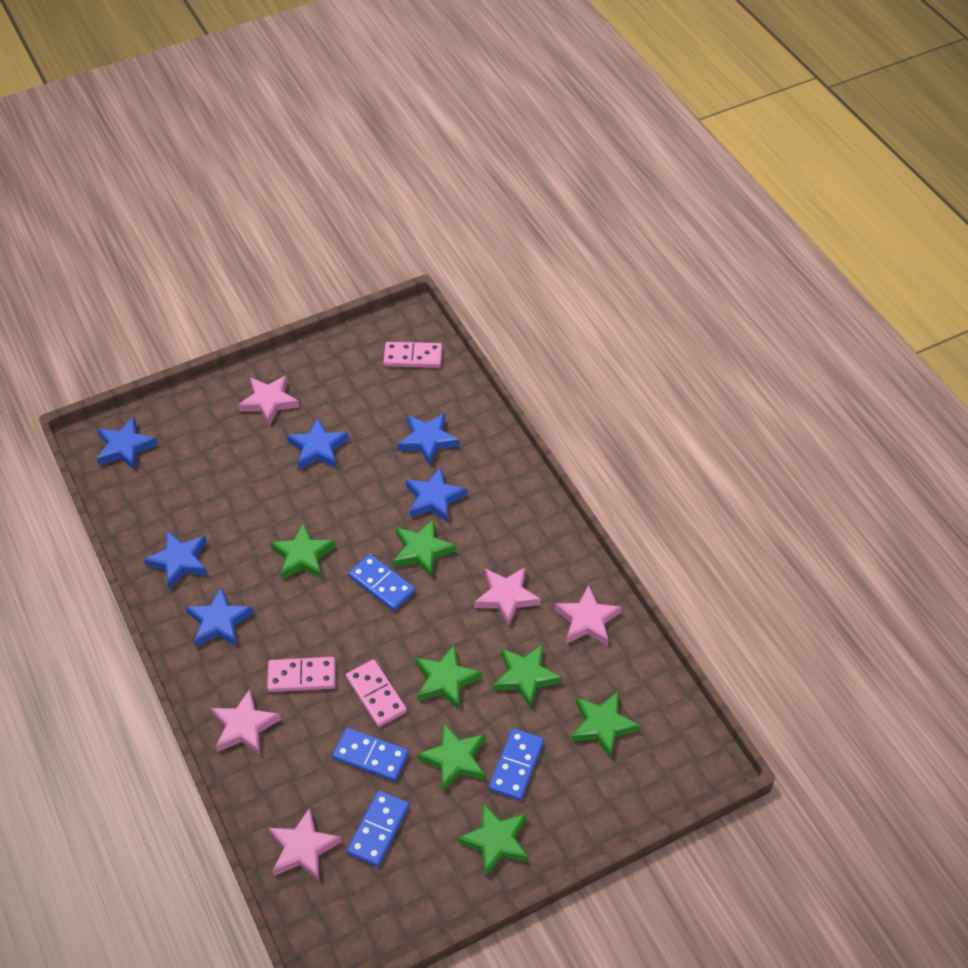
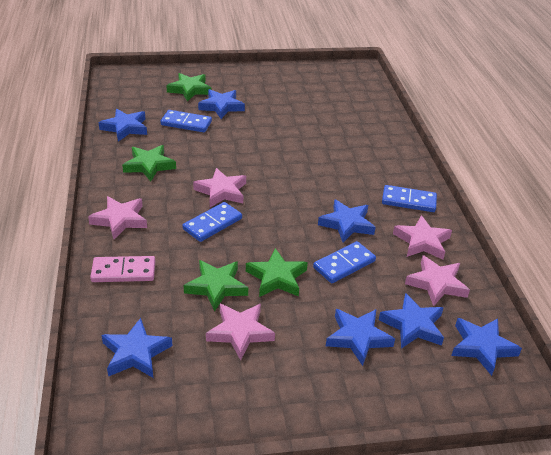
blue star: 6 -> 7
green star: 7 -> 4
pink domino: 3 -> 1

